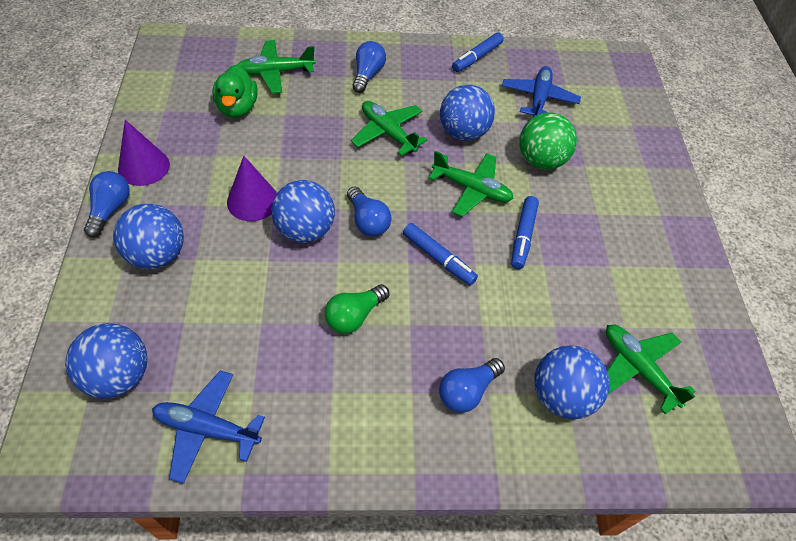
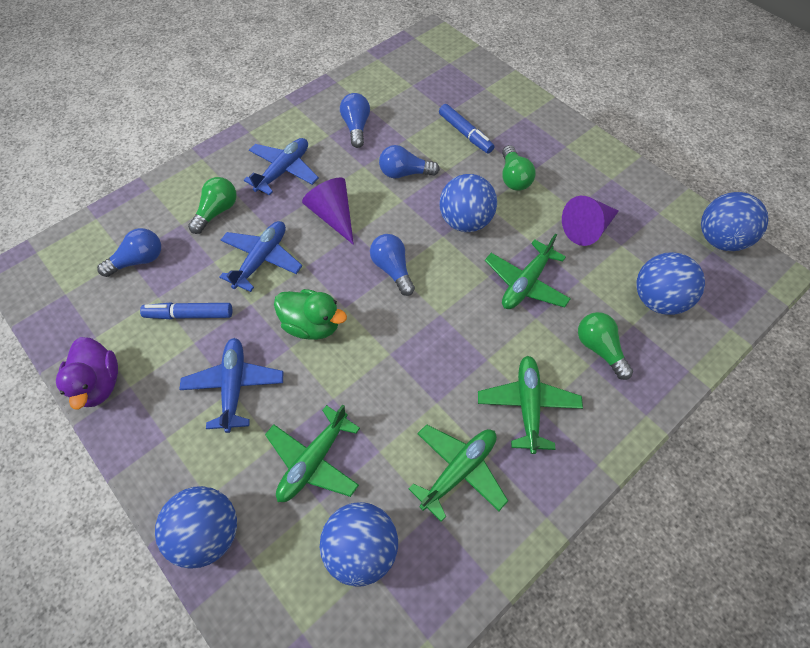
blue marker: 3 -> 2
blue plane: 2 -> 3
green ball: 1 -> 0
green light bulb: 1 -> 3
purple duck: 0 -> 1

